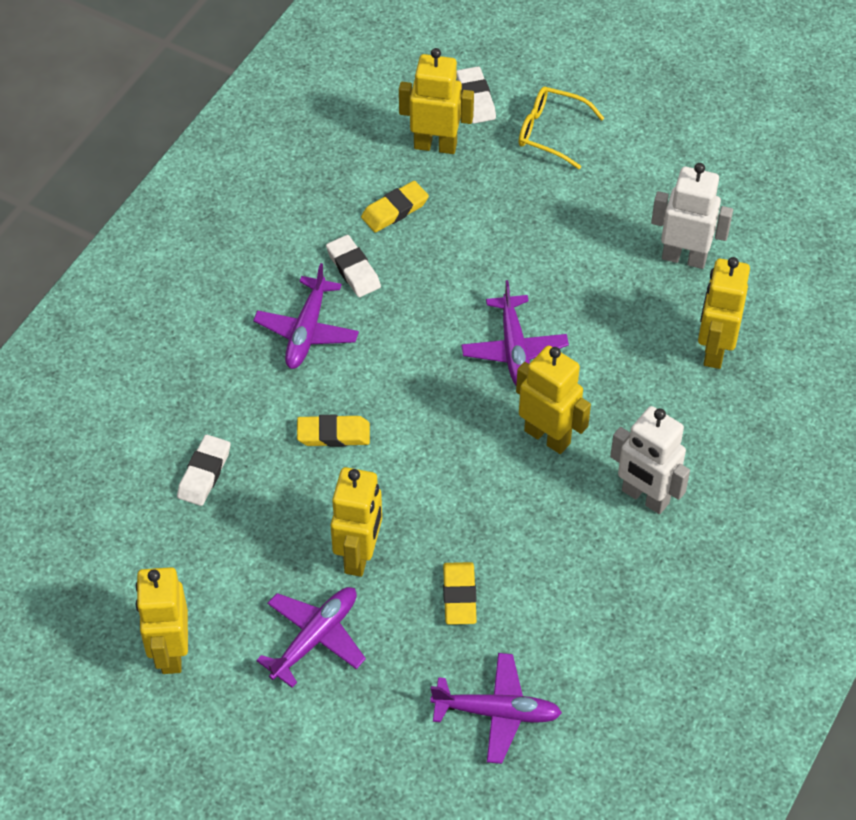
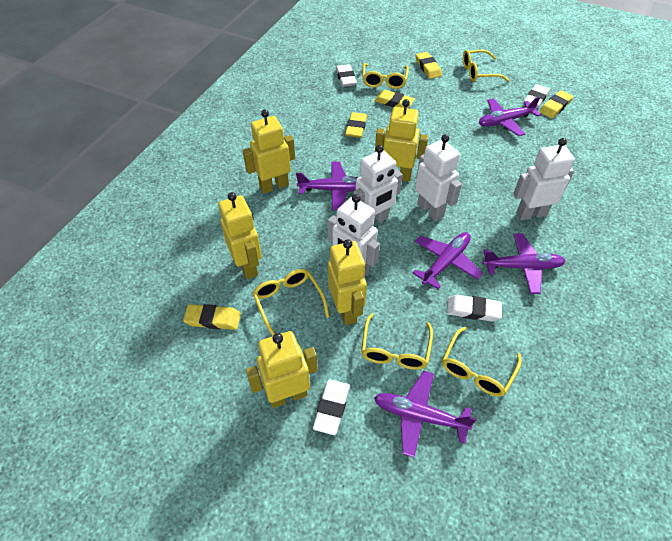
purple plane: 4 -> 5
white eraser: 3 -> 4
white robot: 2 -> 4
yellow eraser: 3 -> 5
yellow glasses: 1 -> 5

